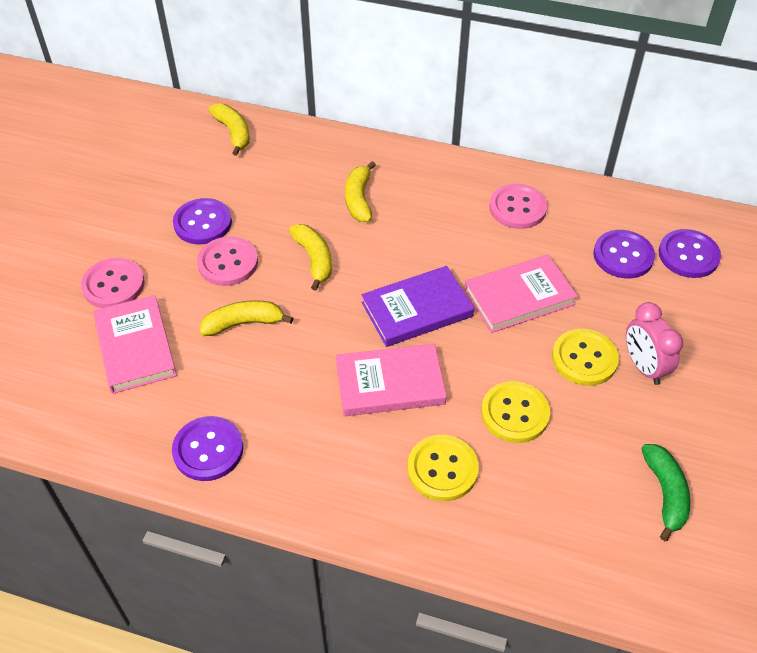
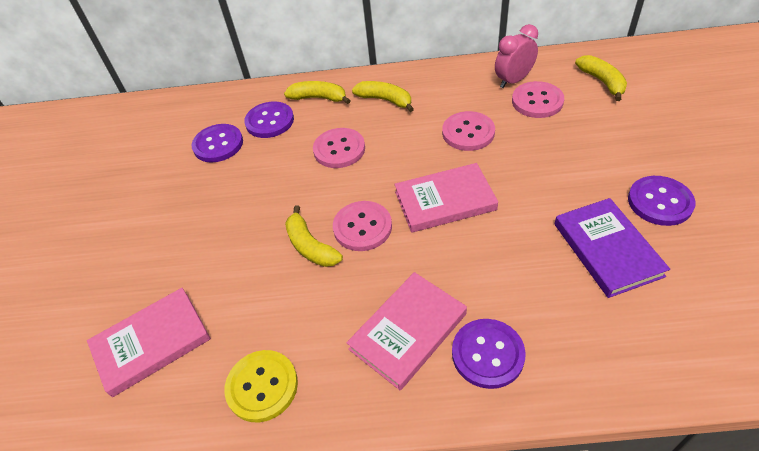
green banana: 1 -> 0
pink button: 3 -> 4
yellow button: 3 -> 1

